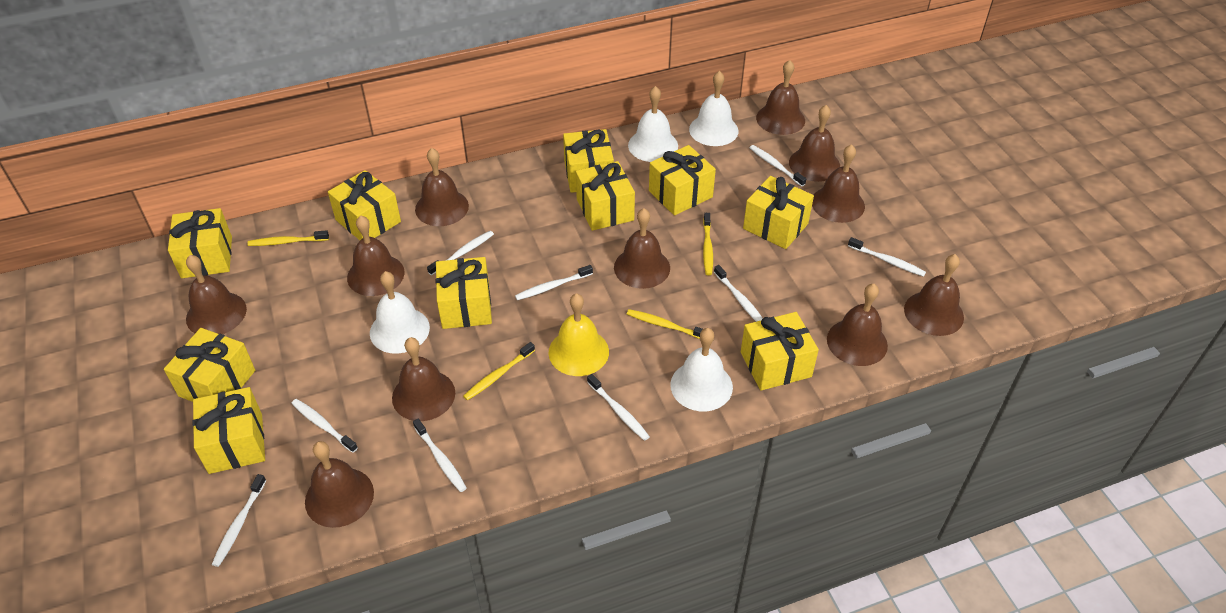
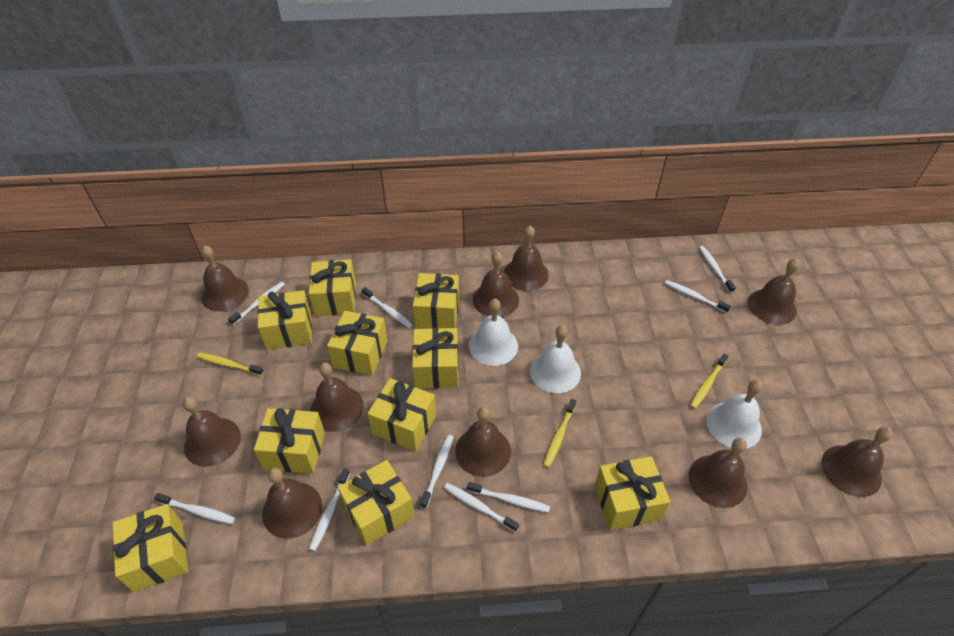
brown bell: 11 -> 10
white bell: 4 -> 3
yellow bell: 1 -> 0
yellow toothbrush: 4 -> 3

